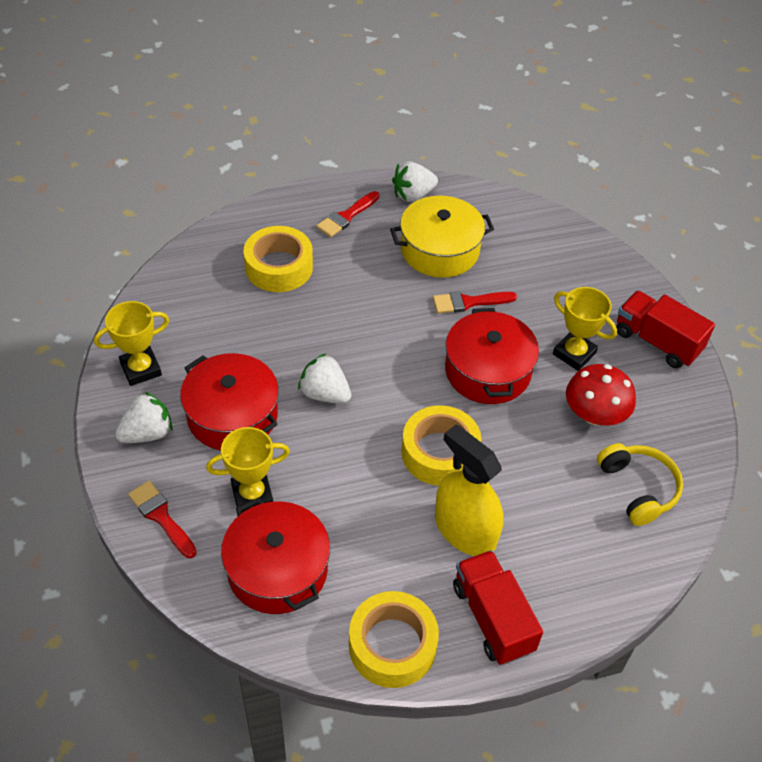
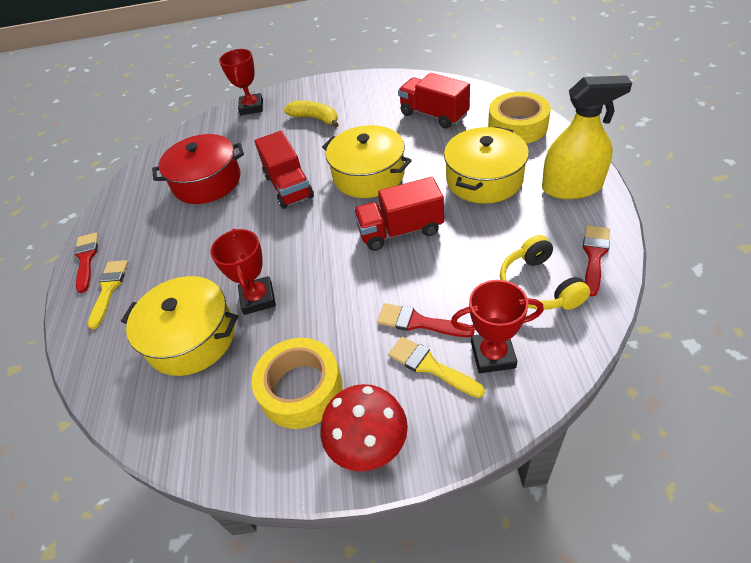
red pot: 3 -> 1
red trophy: 0 -> 3
red truck: 2 -> 3
white strawberry: 3 -> 0
yellow banana: 0 -> 1
yellow brush: 0 -> 2
yellow pot: 1 -> 3
yellow tape: 3 -> 2
yellow trophy: 3 -> 0

